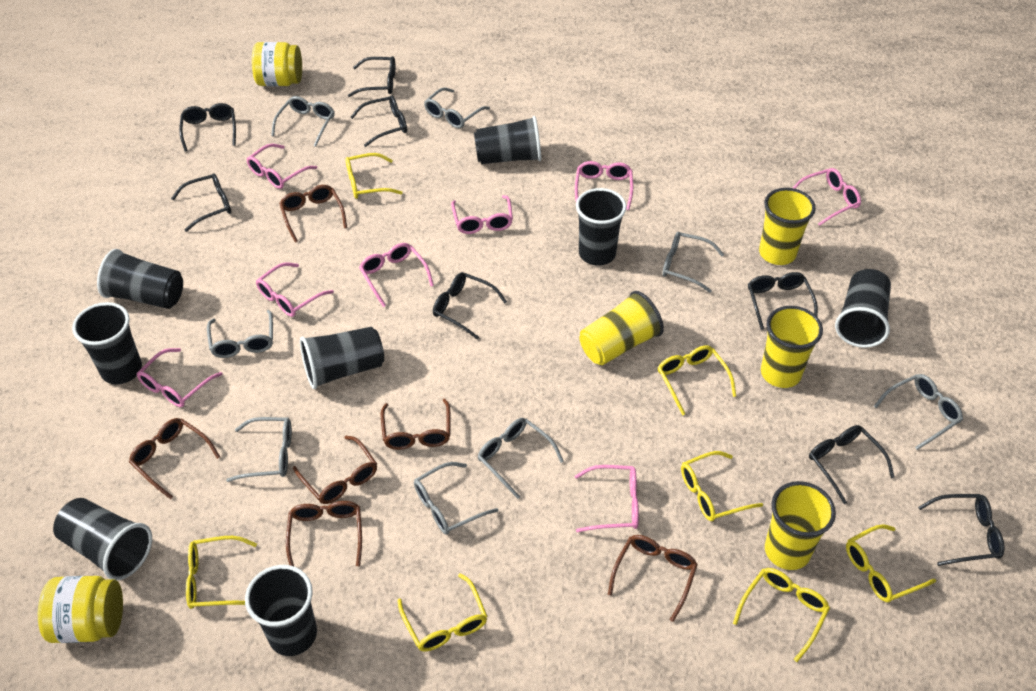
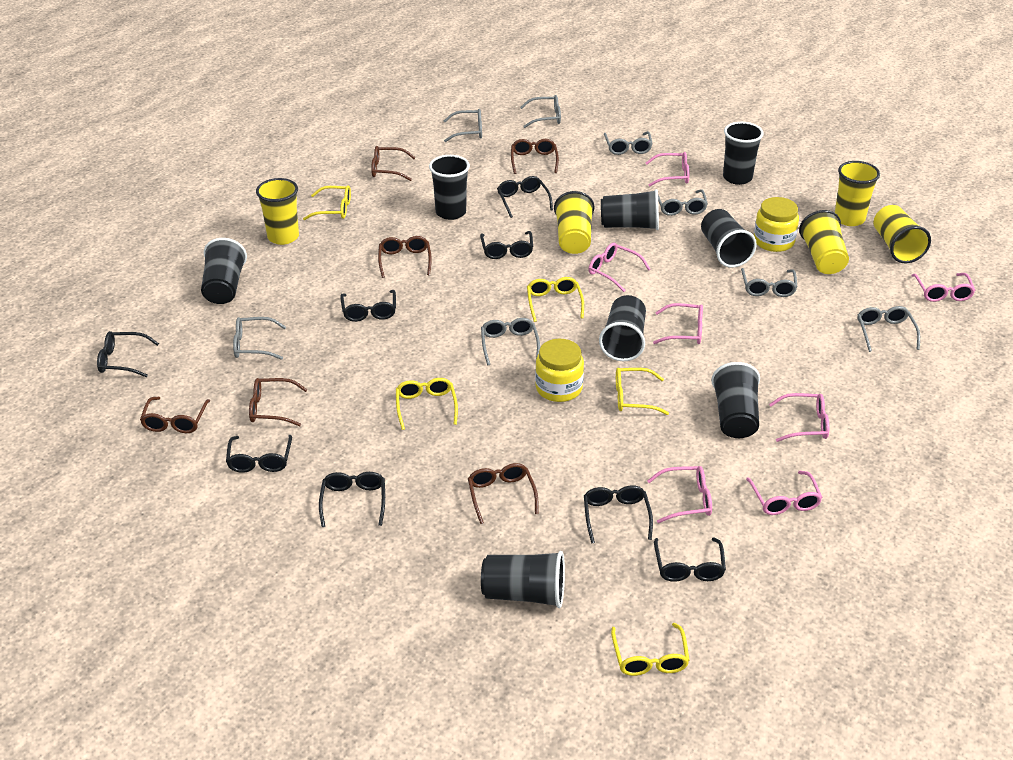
pink glasses: 8 -> 7
yellow cup: 4 -> 5
yellow glasses: 7 -> 5

